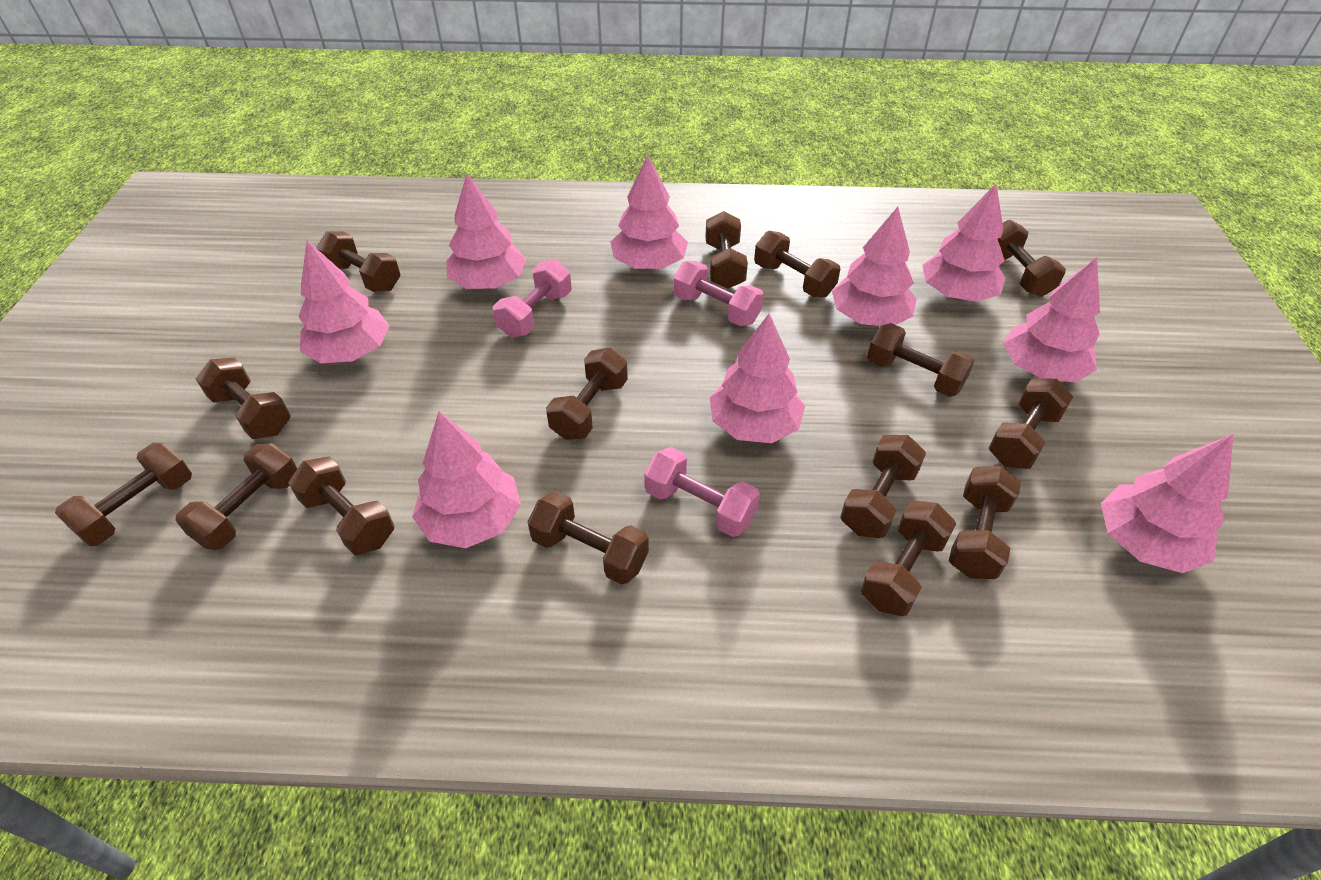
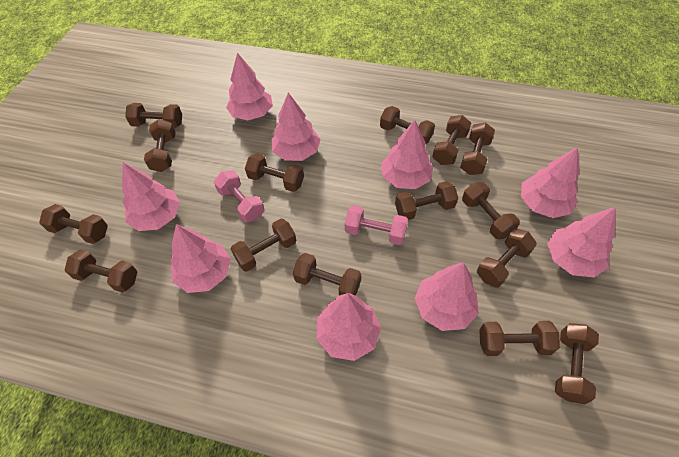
pink dumbbell: 3 -> 2

